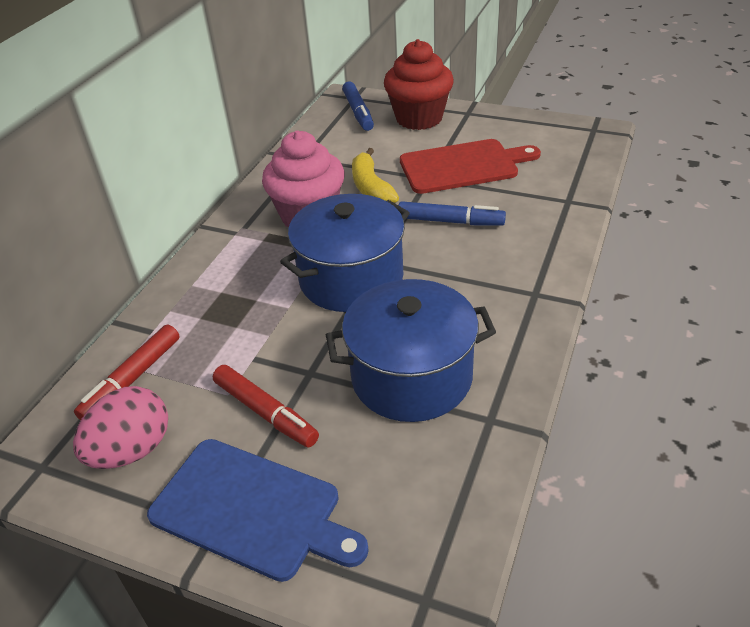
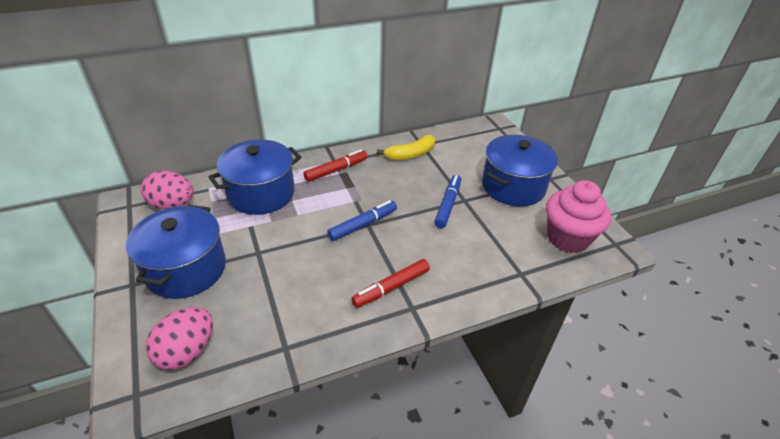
blue cutting board: 1 -> 0
blue pot: 2 -> 3
pink egg: 1 -> 2
red cupcake: 1 -> 0
red cutting board: 1 -> 0

